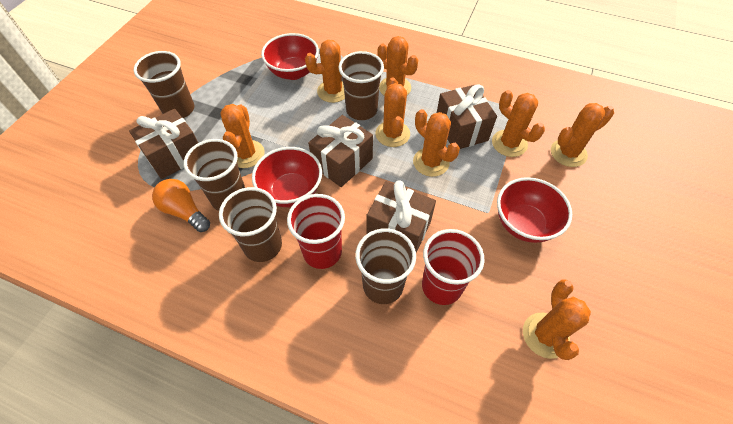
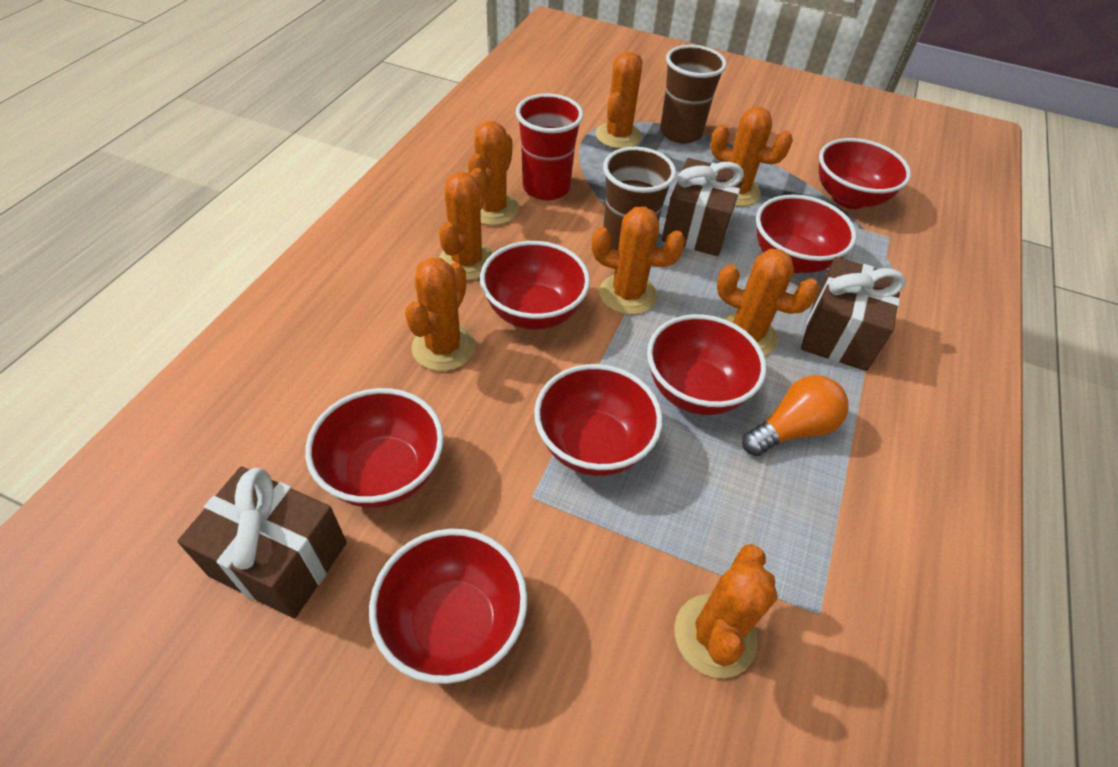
brown cup: 5 -> 2
brown gift: 4 -> 3
red bowl: 3 -> 7
red cup: 2 -> 1

